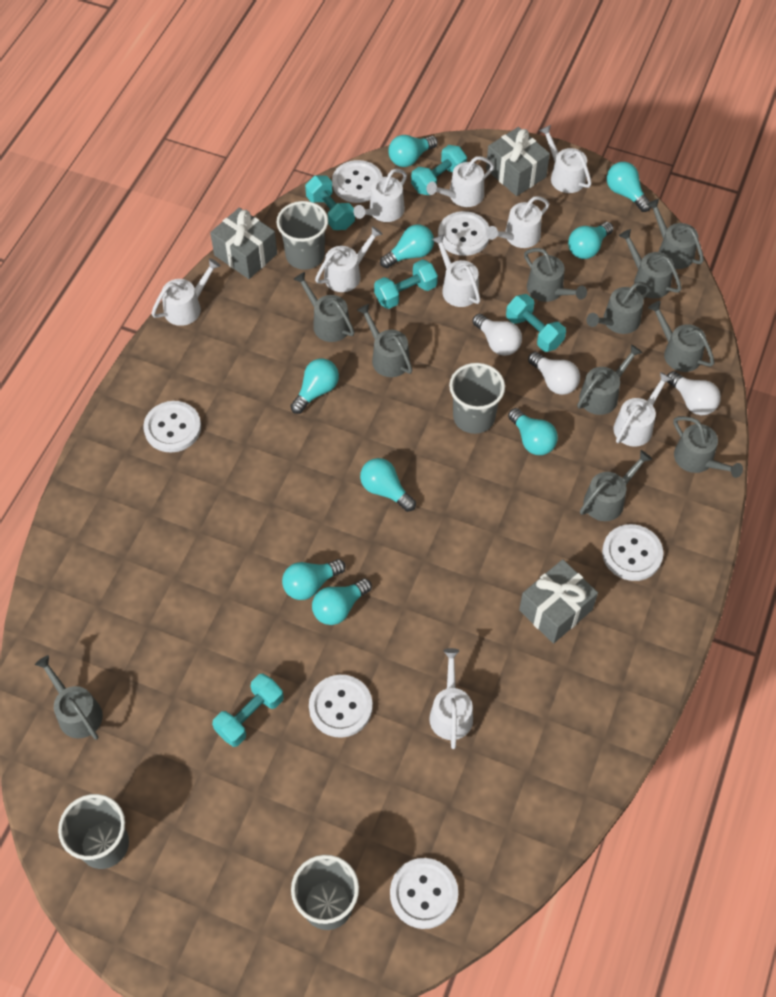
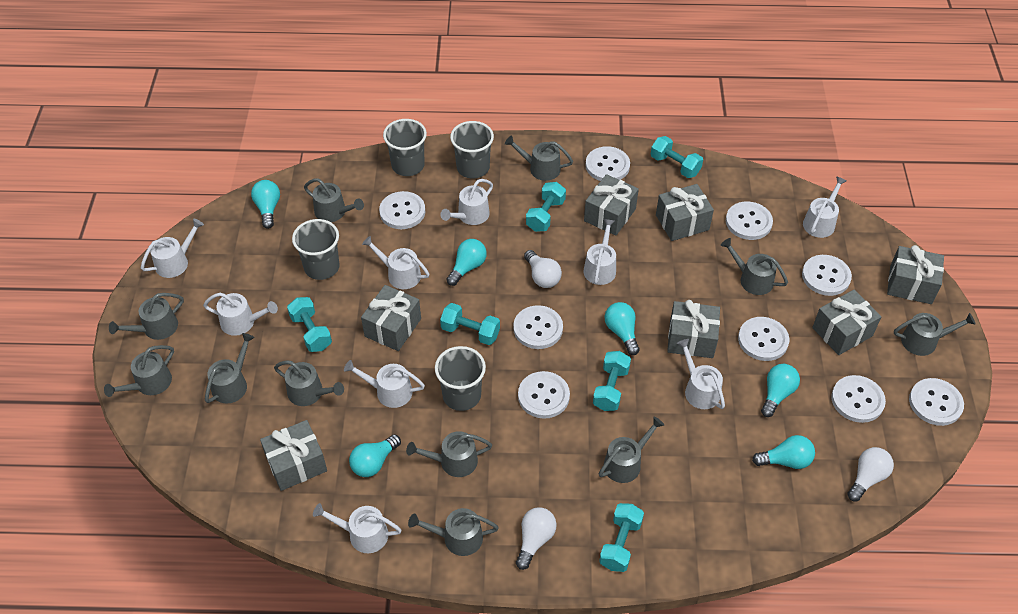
grey gift: 3 -> 7
turquoise dumbbell: 5 -> 6
turquoise light bulb: 9 -> 6
white button: 6 -> 9

